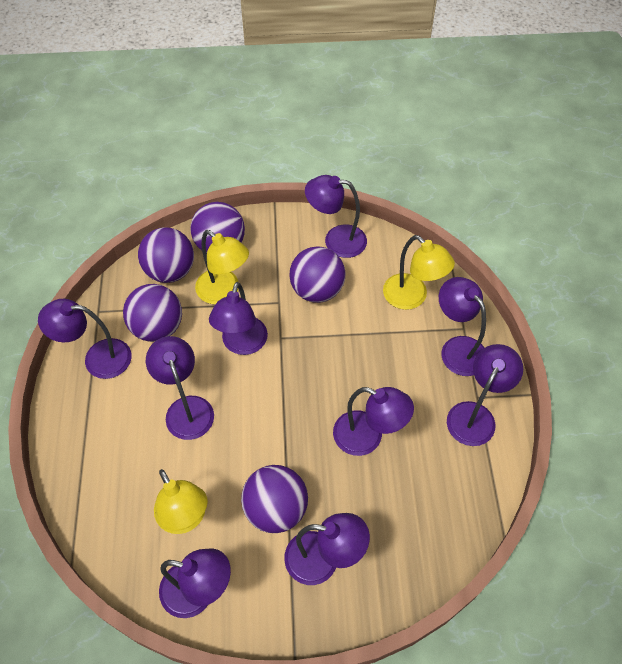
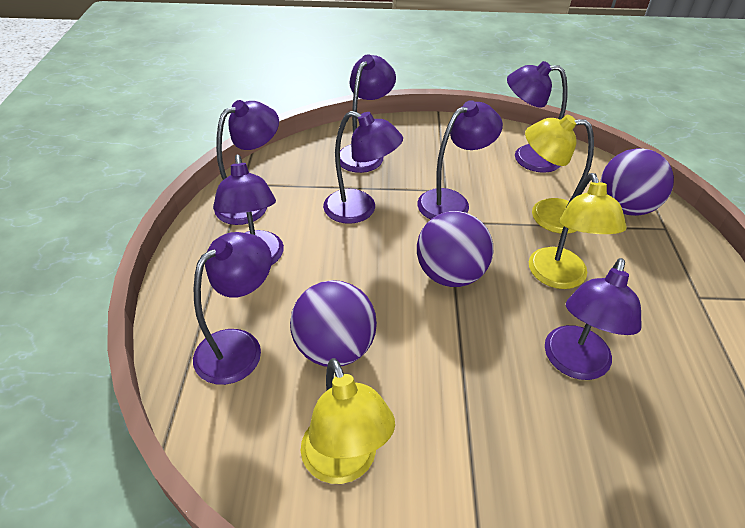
purple ball: 5 -> 3
purple lamp: 9 -> 8

